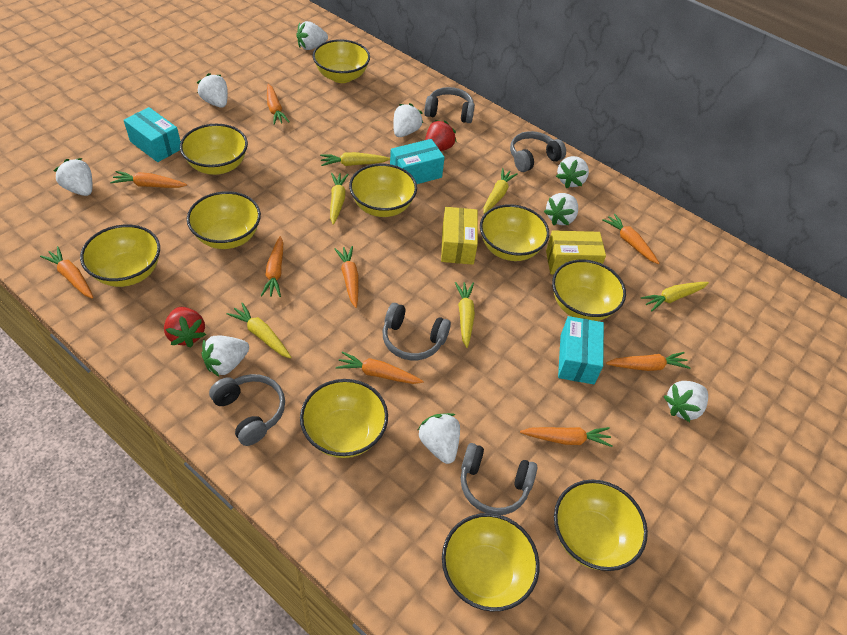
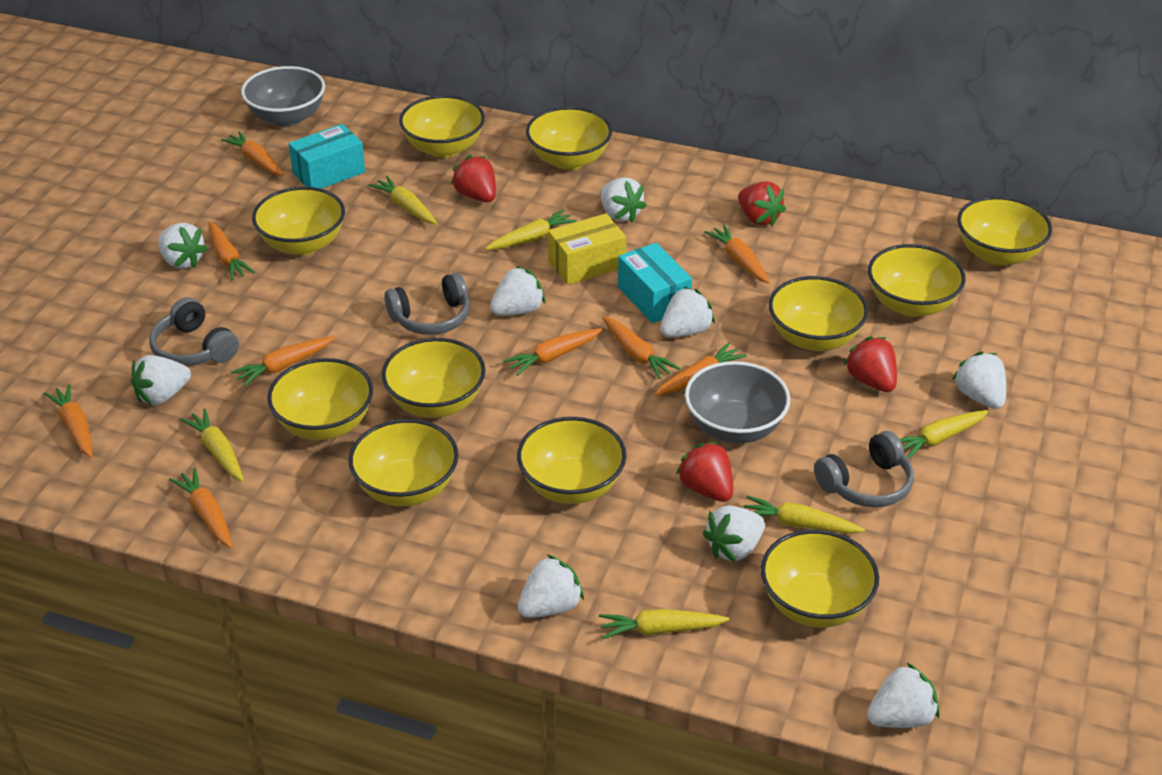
grey bowl: 0 -> 2
grey headphones: 5 -> 3
red strawberry: 2 -> 4
turquoise box: 3 -> 2
yellow bowl: 10 -> 11
yellow box: 2 -> 1

